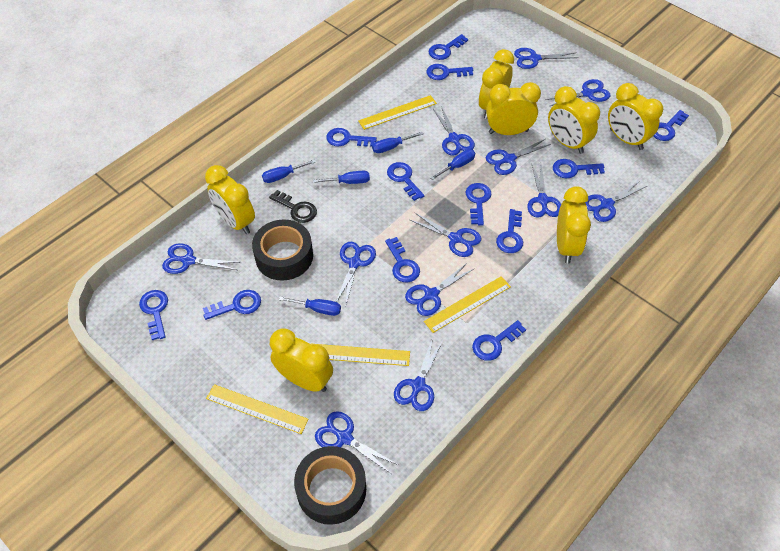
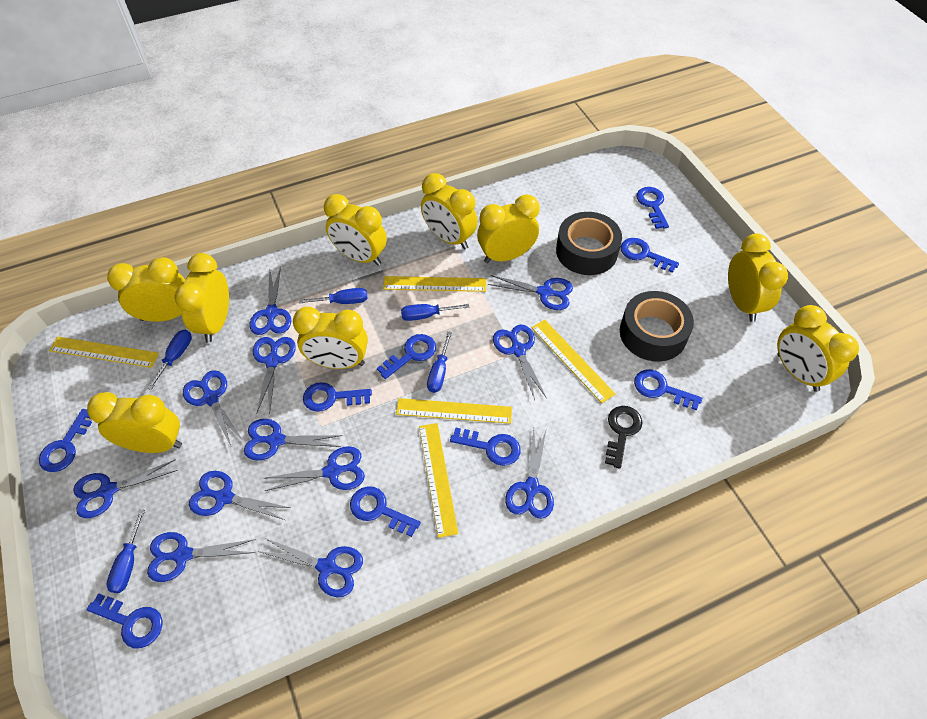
blue key: 12 -> 9
yellow clock: 7 -> 9
yellow ruler: 4 -> 5

